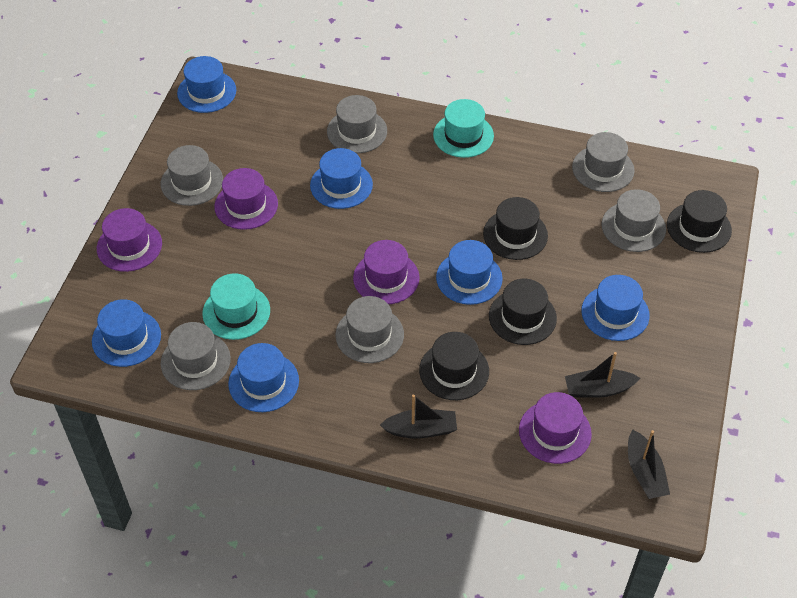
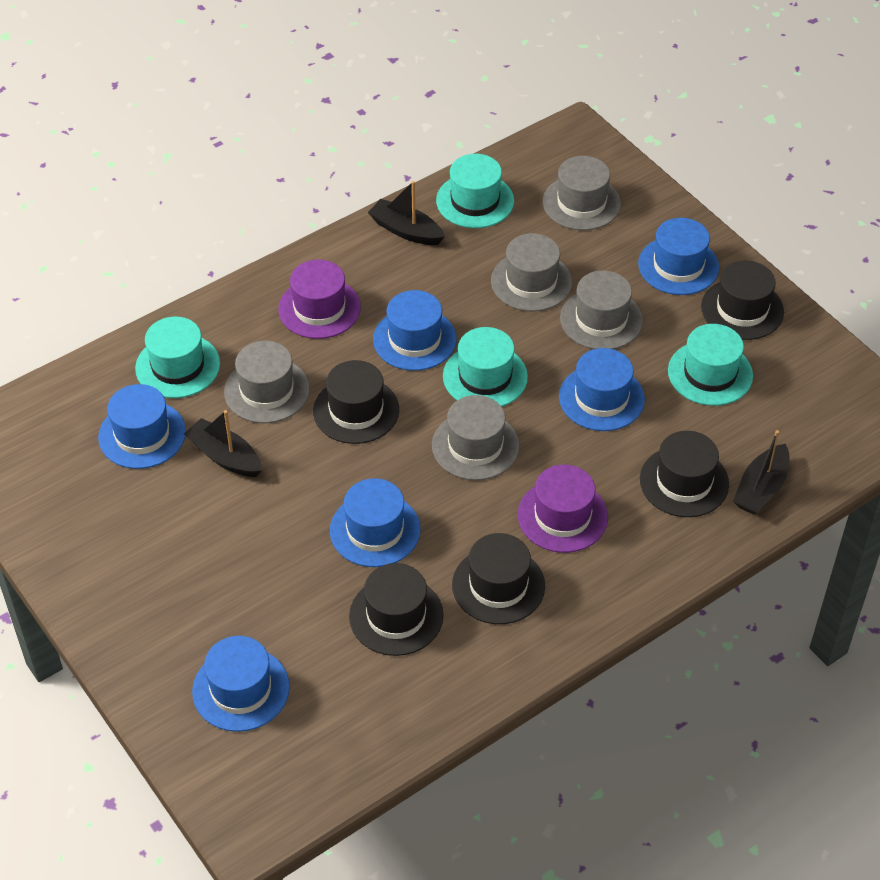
black hat: 4 -> 5
grey hat: 6 -> 5
purple hat: 4 -> 2
turquoise hat: 2 -> 4

